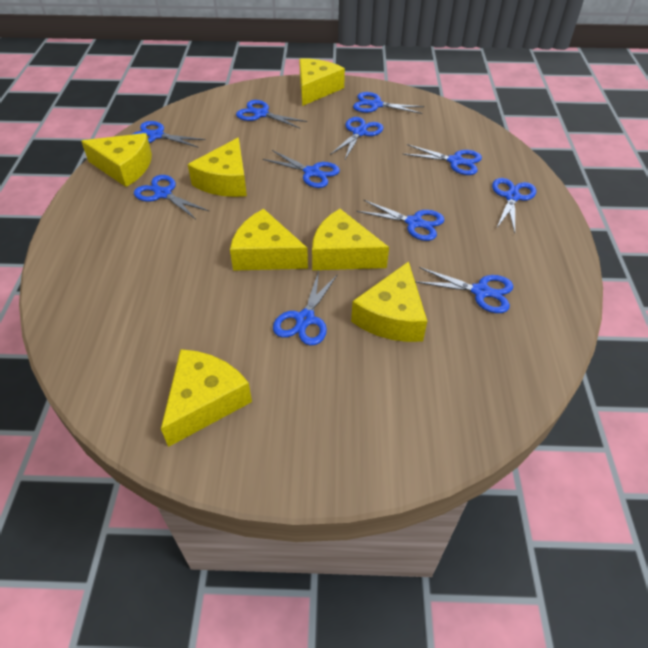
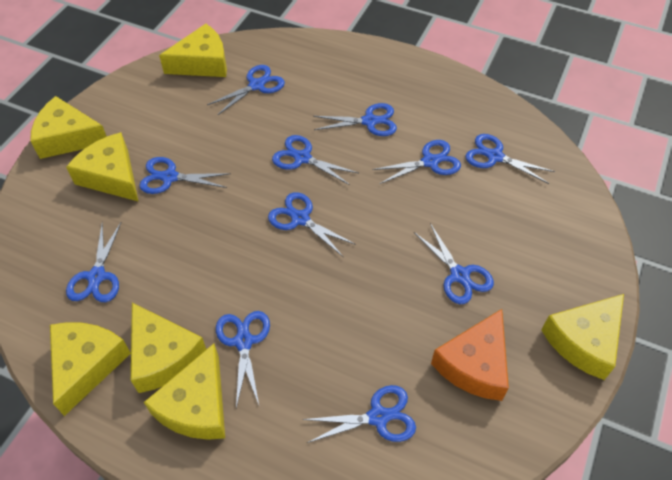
orange cheese: 0 -> 1

